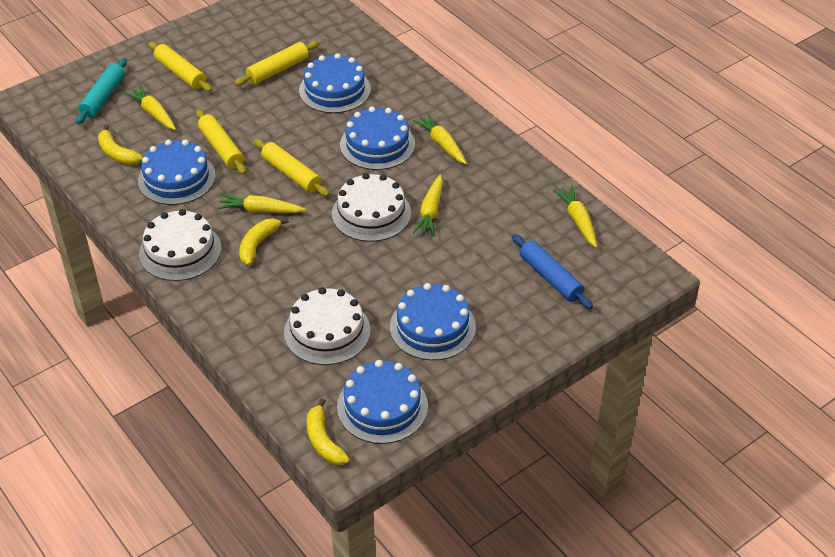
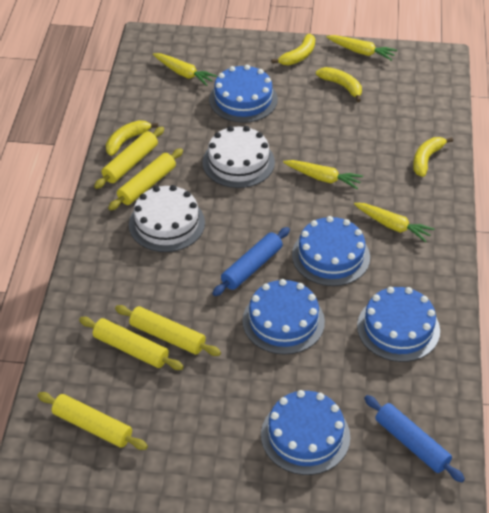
blue rolling pin: 1 -> 2
turquoise rolling pin: 1 -> 0
white cake: 3 -> 2
yellow banana: 3 -> 4
yellow carrot: 5 -> 4
yellow rolling pin: 4 -> 5

